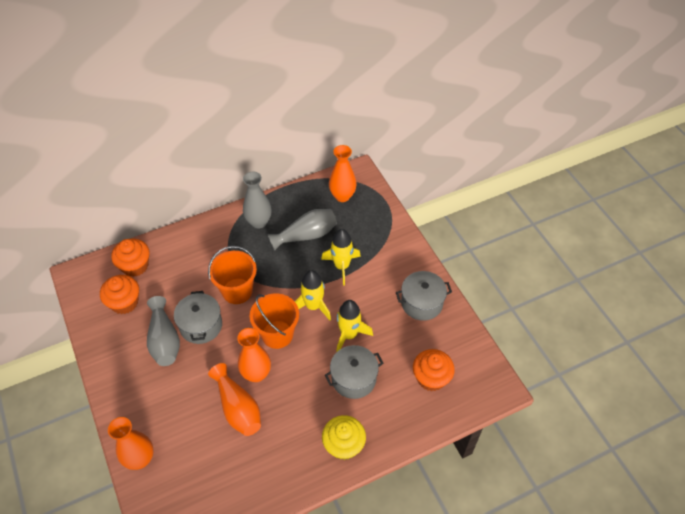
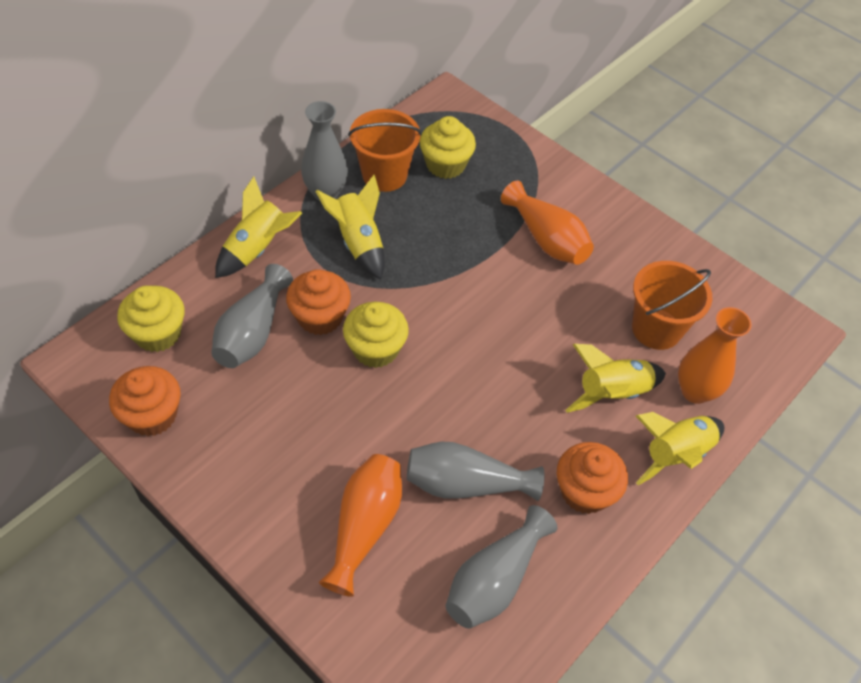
grey pot: 3 -> 0
grey vase: 3 -> 4
orange vase: 4 -> 3
yellow cupcake: 1 -> 3
yellow rocket: 3 -> 4

